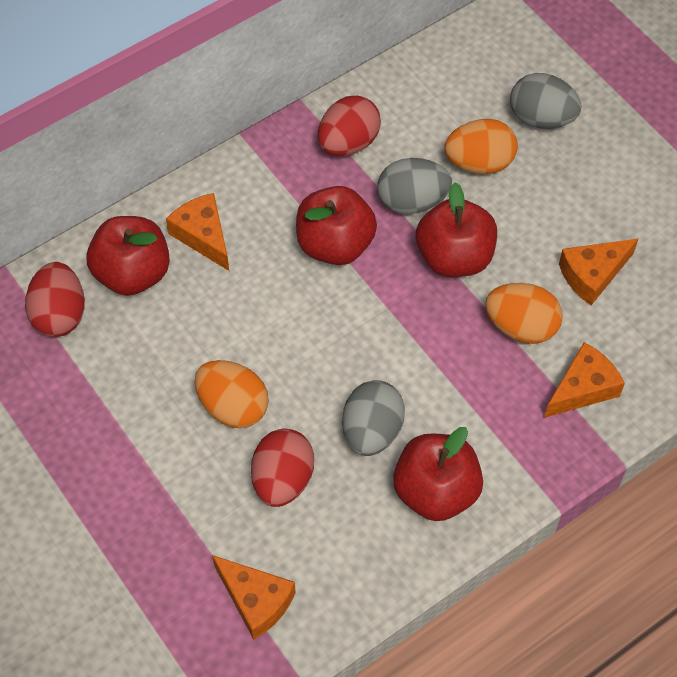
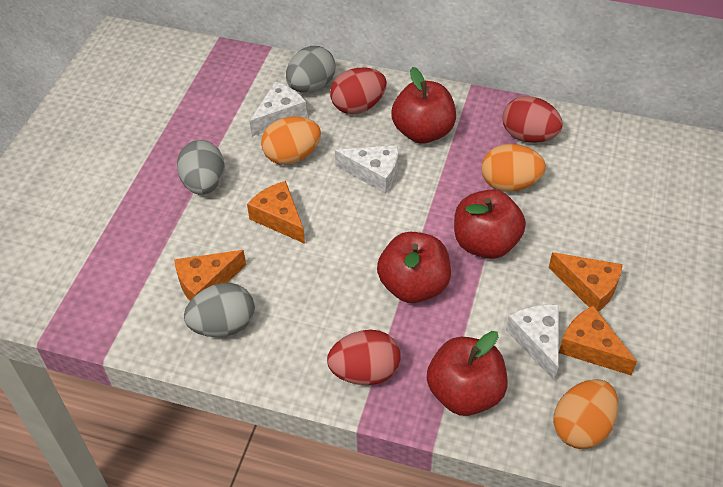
white cheese: 0 -> 3

